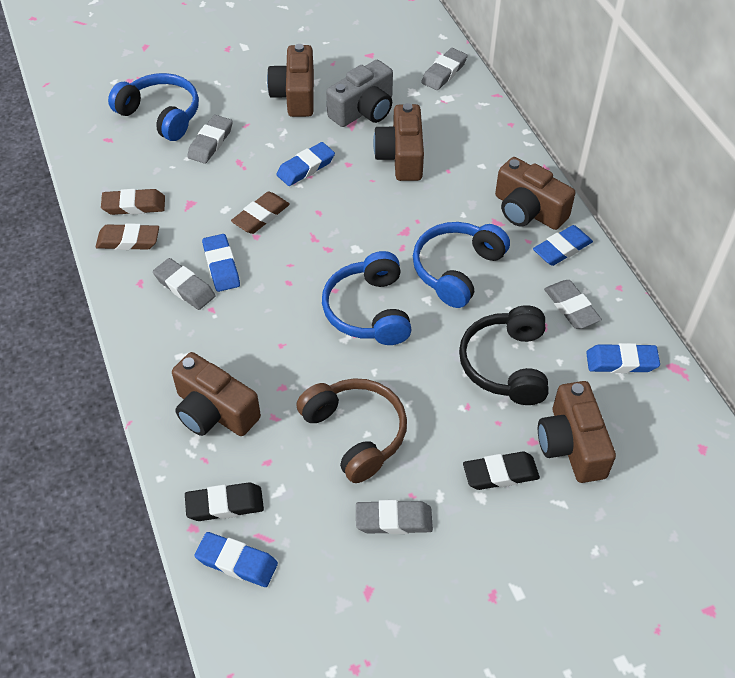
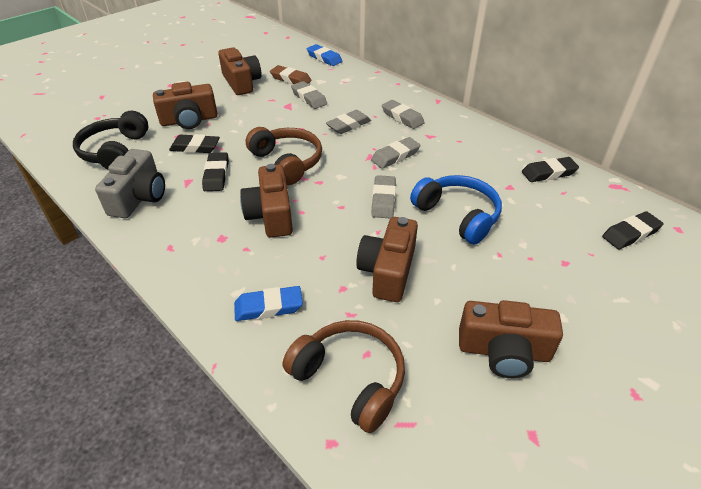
black eraser: 2 -> 4
blue eraser: 5 -> 2
blue headphones: 3 -> 1
brown eraser: 3 -> 1
brown headphones: 1 -> 2

